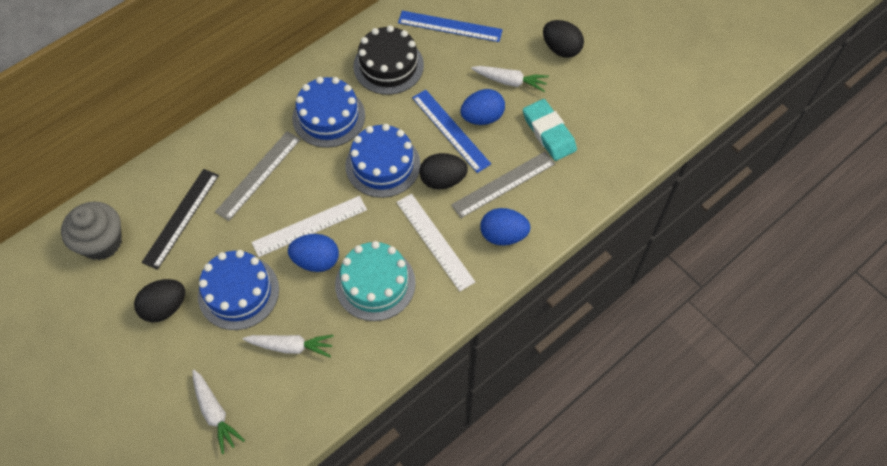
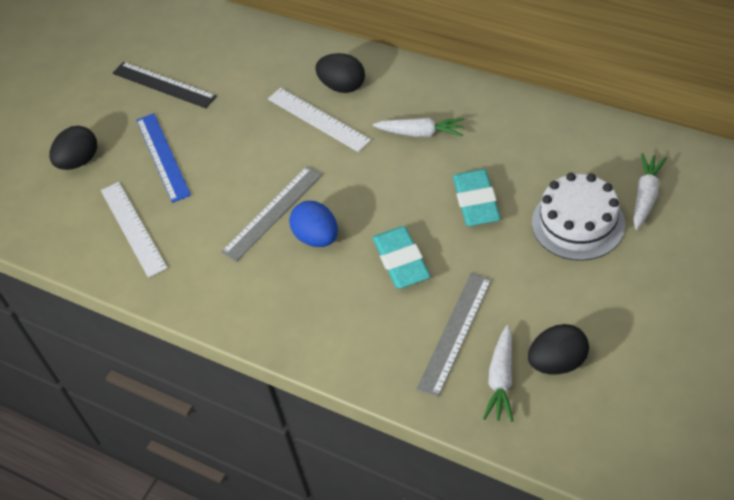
black cake: 1 -> 0
blue cake: 3 -> 0
blue egg: 3 -> 1
blue ruler: 2 -> 1
grey cupcake: 1 -> 0
turquoise cake: 1 -> 0
turquoise eraser: 1 -> 2
white cake: 0 -> 1

